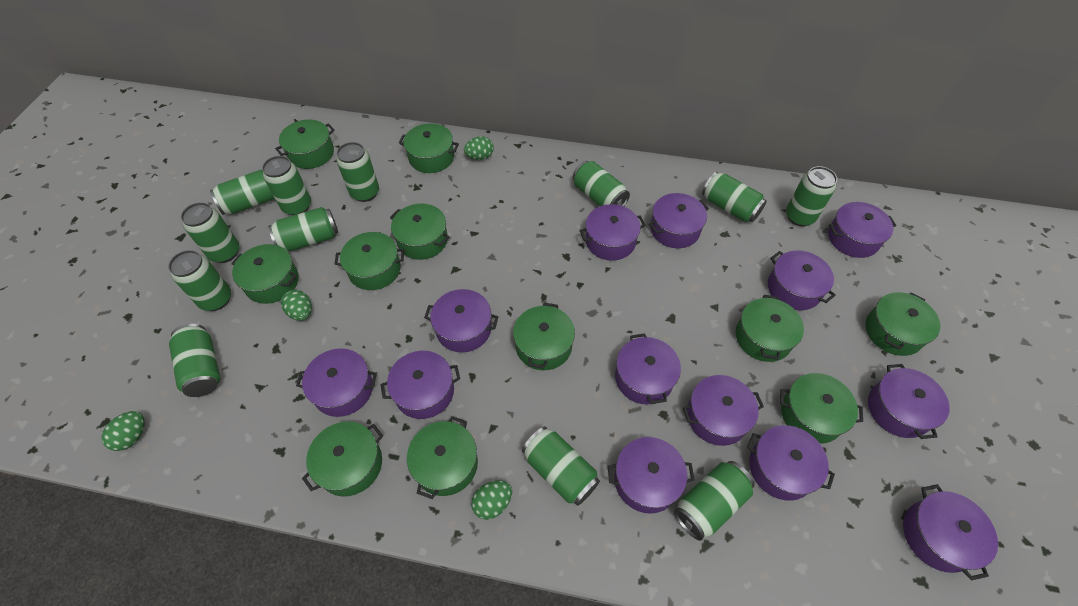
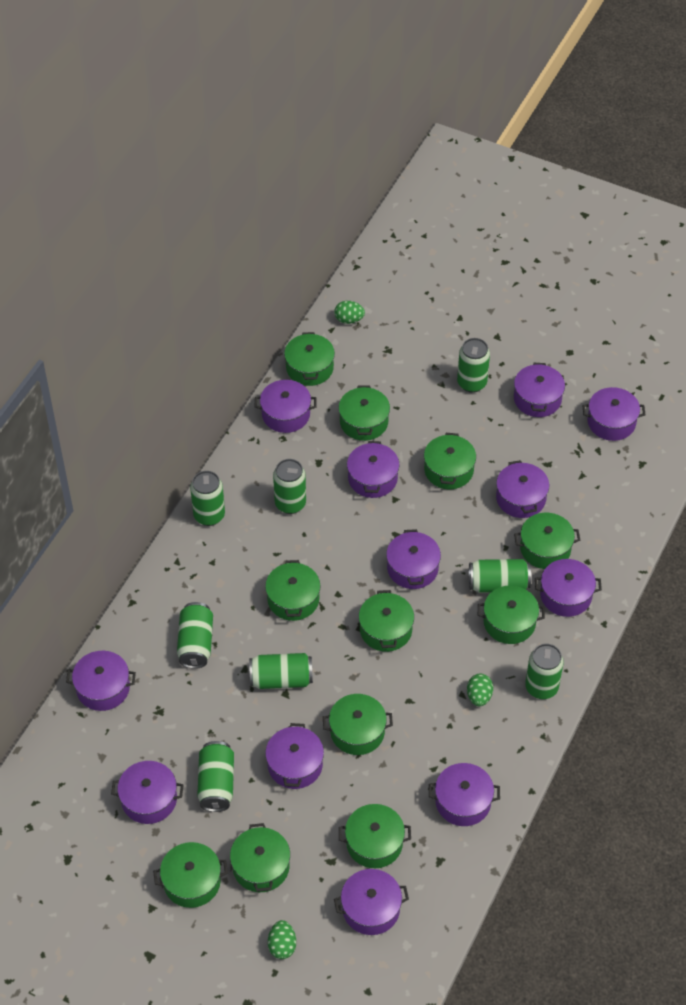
green can: 12 -> 8
green egg: 4 -> 3
purple pot: 13 -> 12

